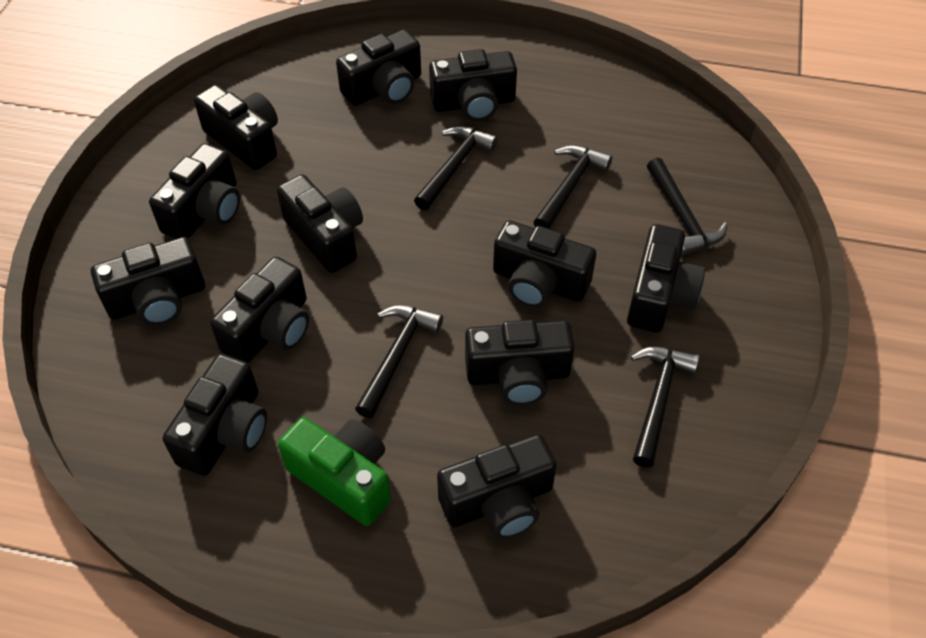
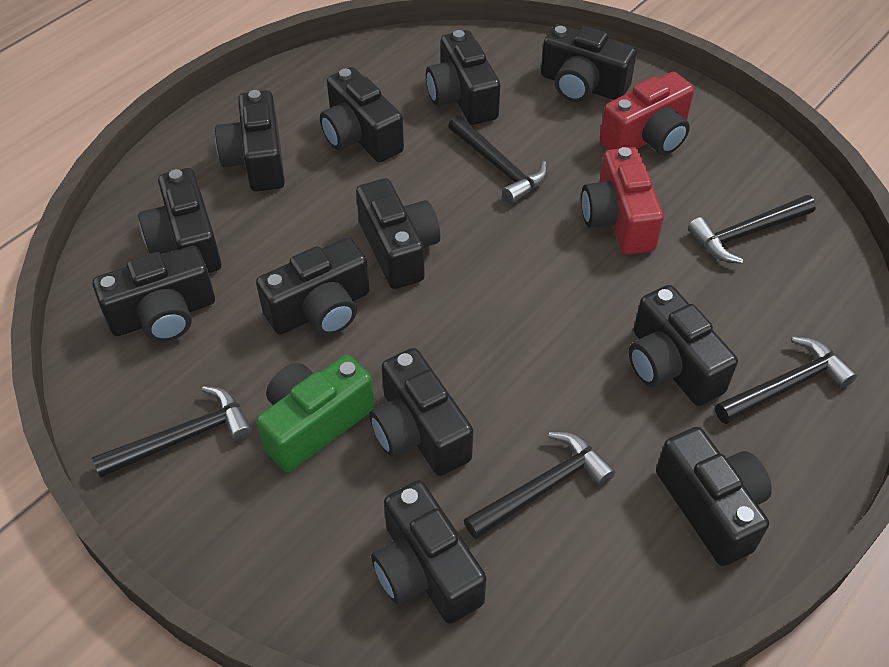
red camera: 0 -> 2

